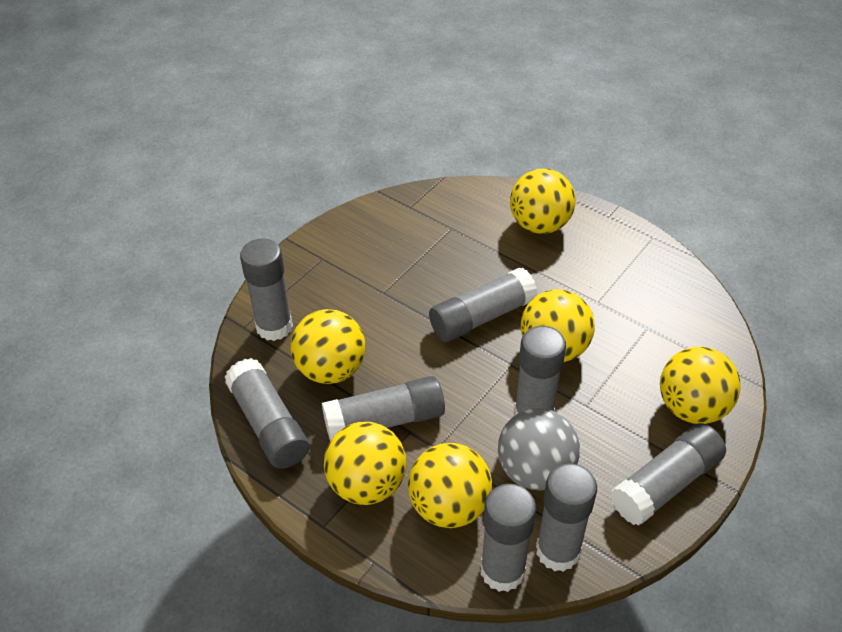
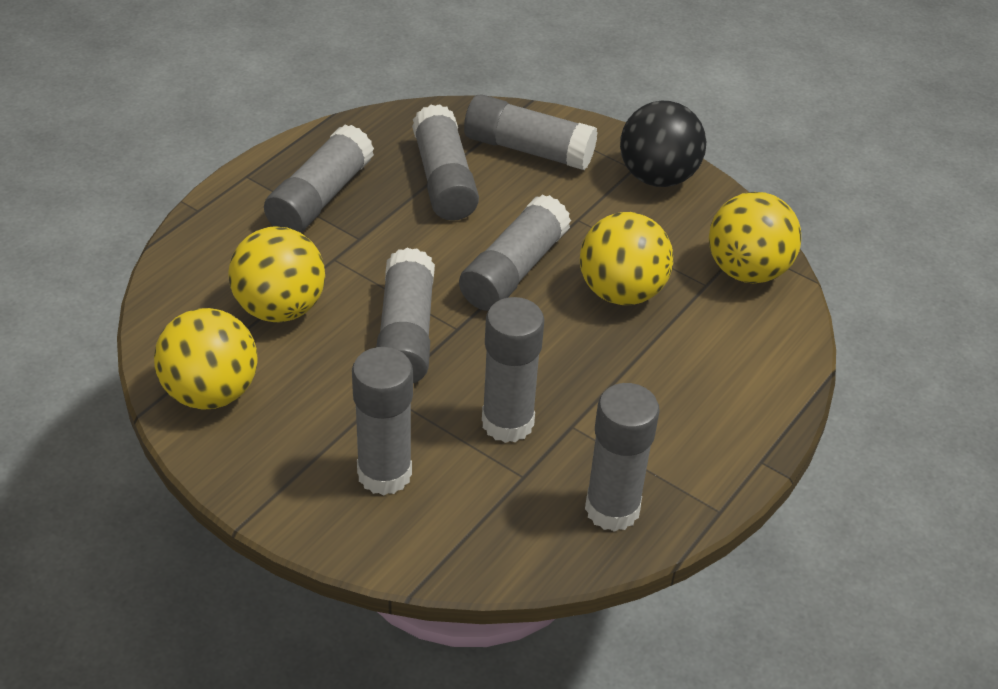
black ball: 0 -> 1
grey ball: 1 -> 0
yellow ball: 6 -> 4

